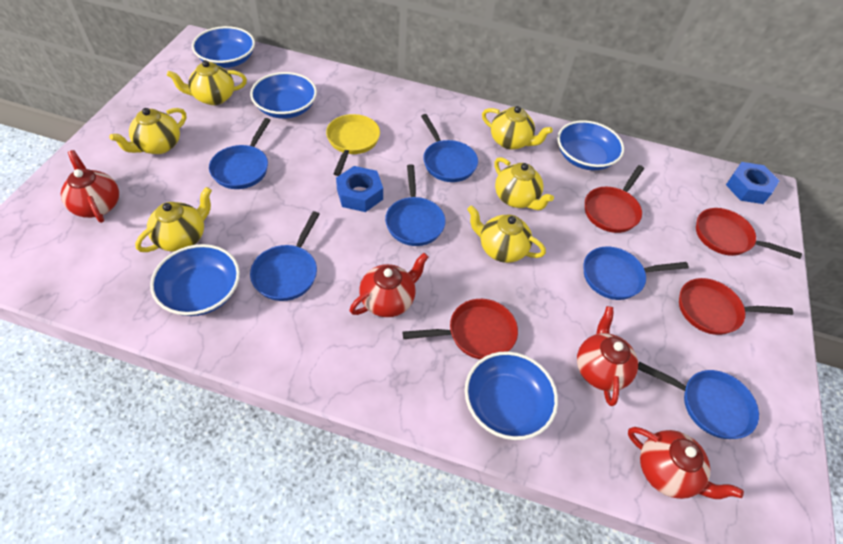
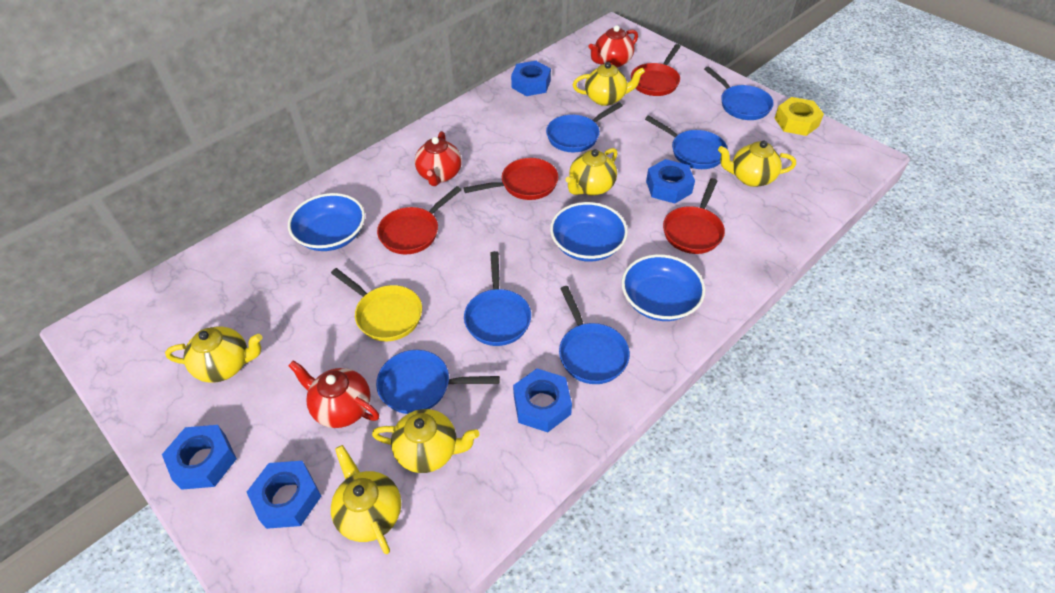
blue bowl: 5 -> 3
blue nut: 2 -> 5
red teapot: 4 -> 3
yellow nut: 0 -> 1

